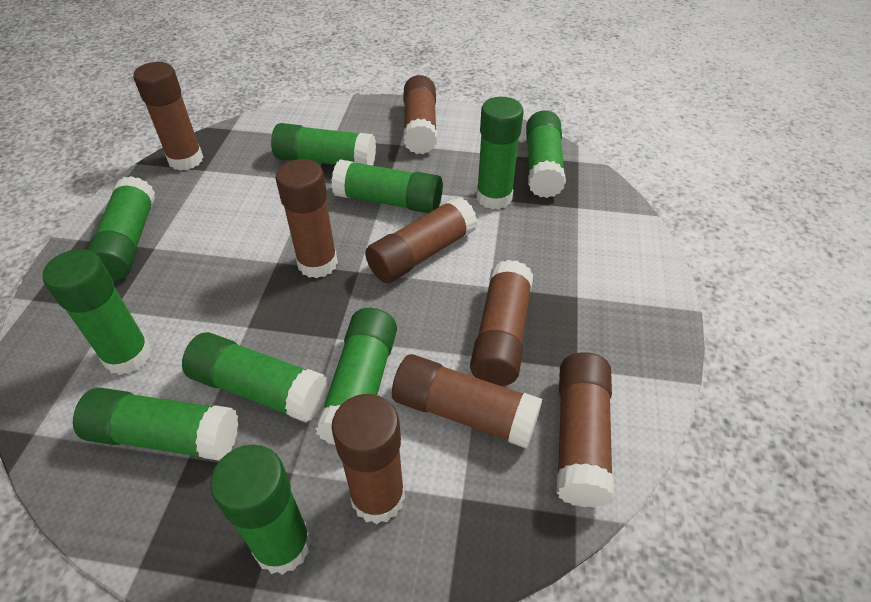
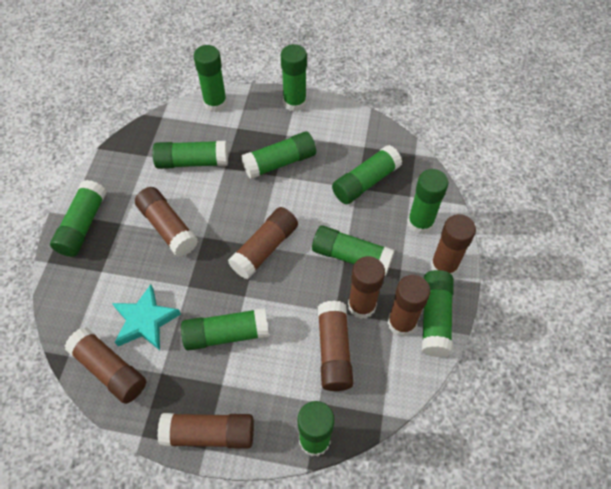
green glue stick: 10 -> 11
turquoise star: 0 -> 1

